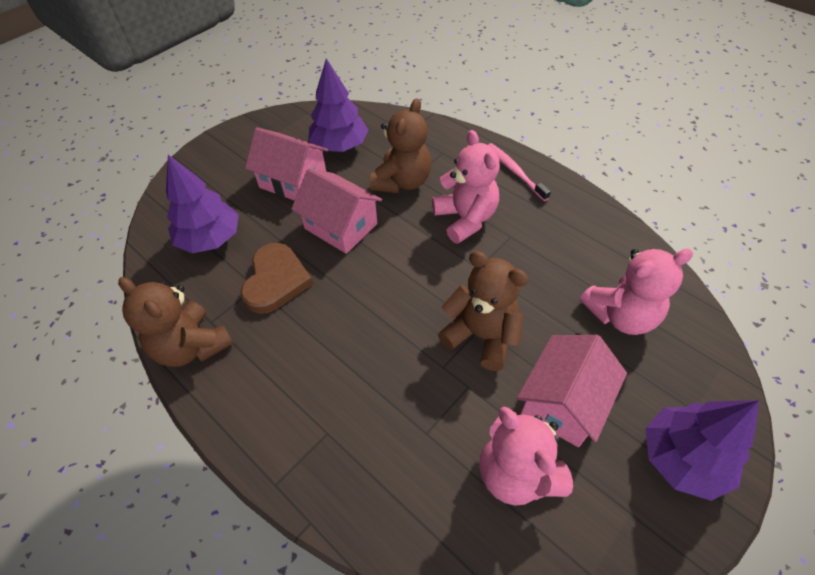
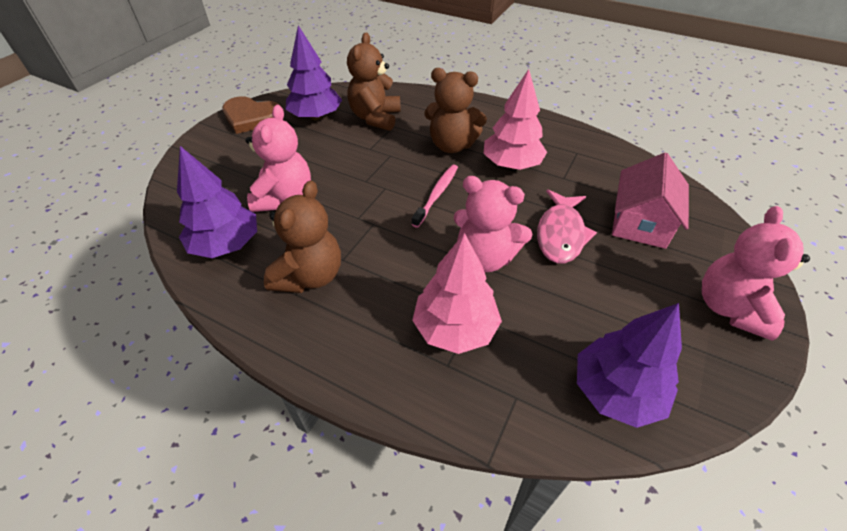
pink fish: 0 -> 1
pink house: 3 -> 1
pink tree: 0 -> 2

